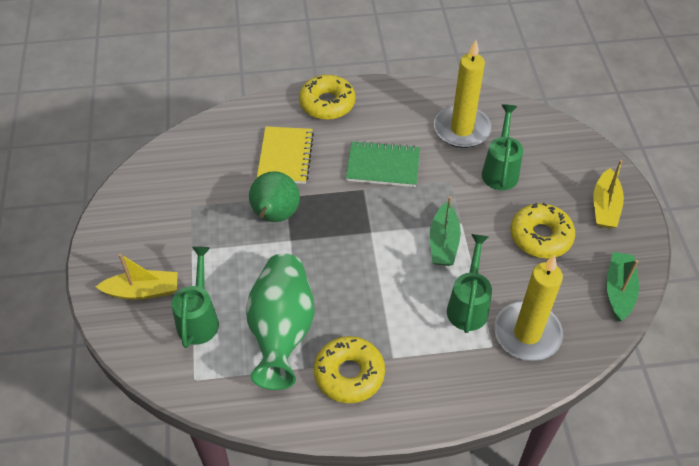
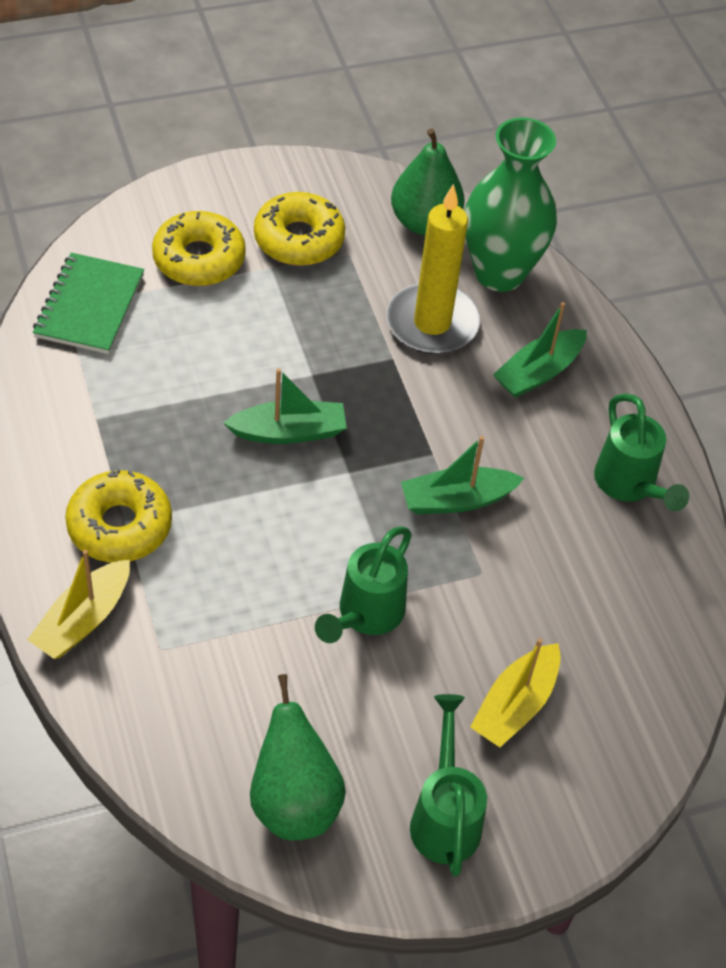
green boat: 2 -> 3
green pear: 1 -> 2
yellow candle: 2 -> 1
yellow notebook: 1 -> 0

